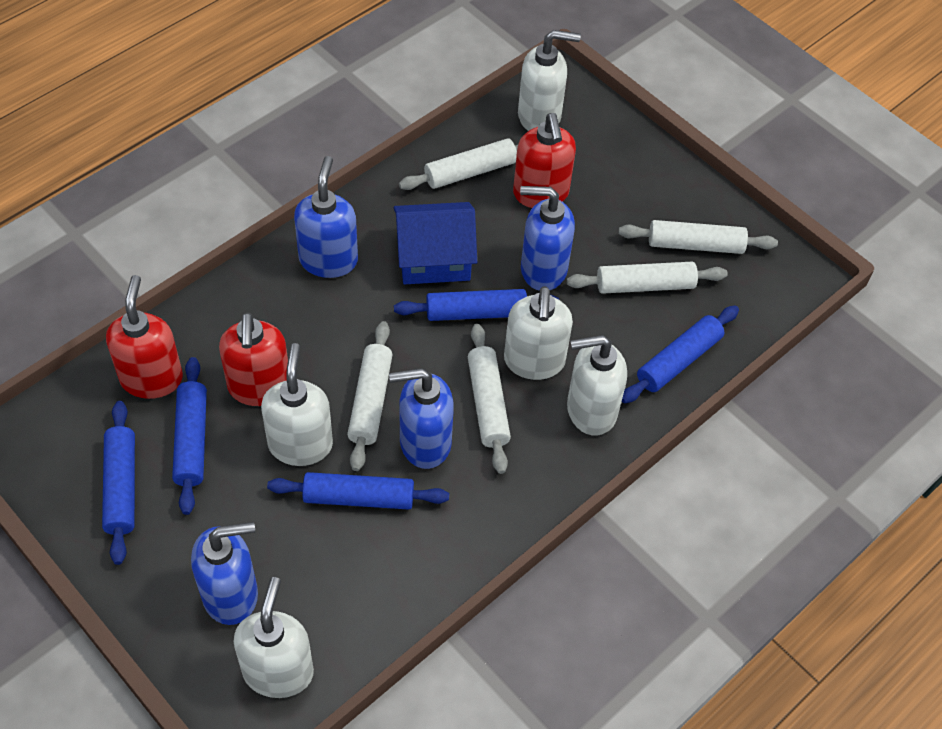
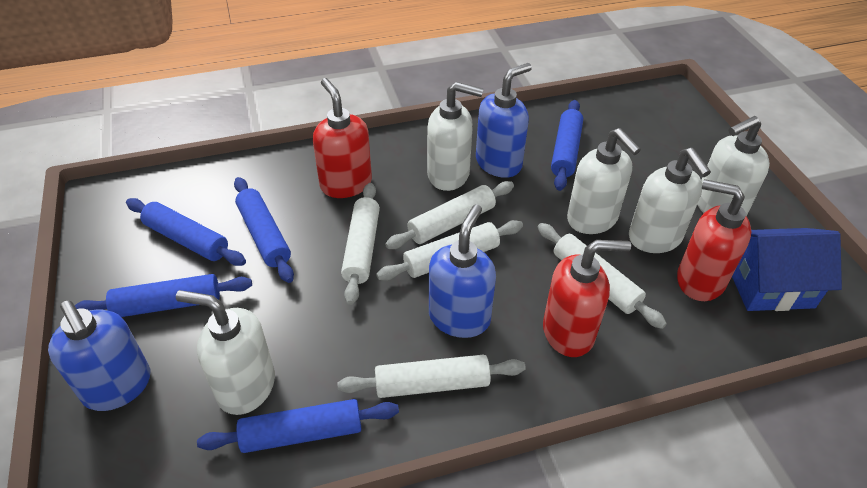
blue soap dispenser: 4 -> 3

